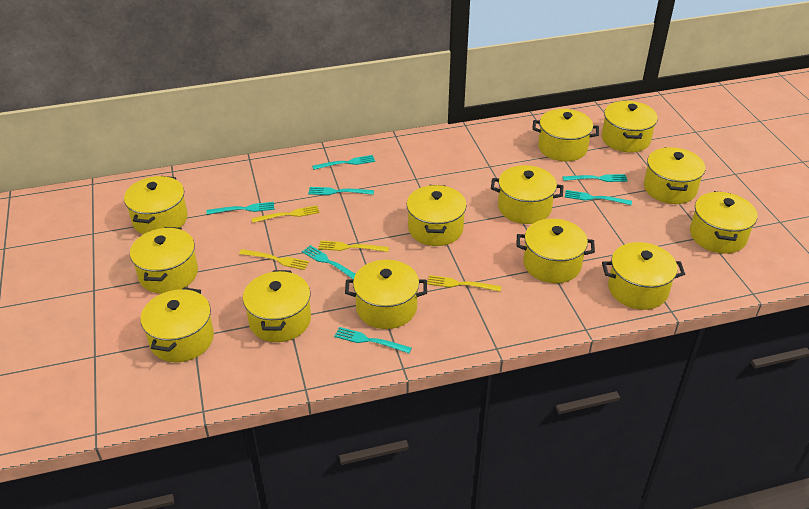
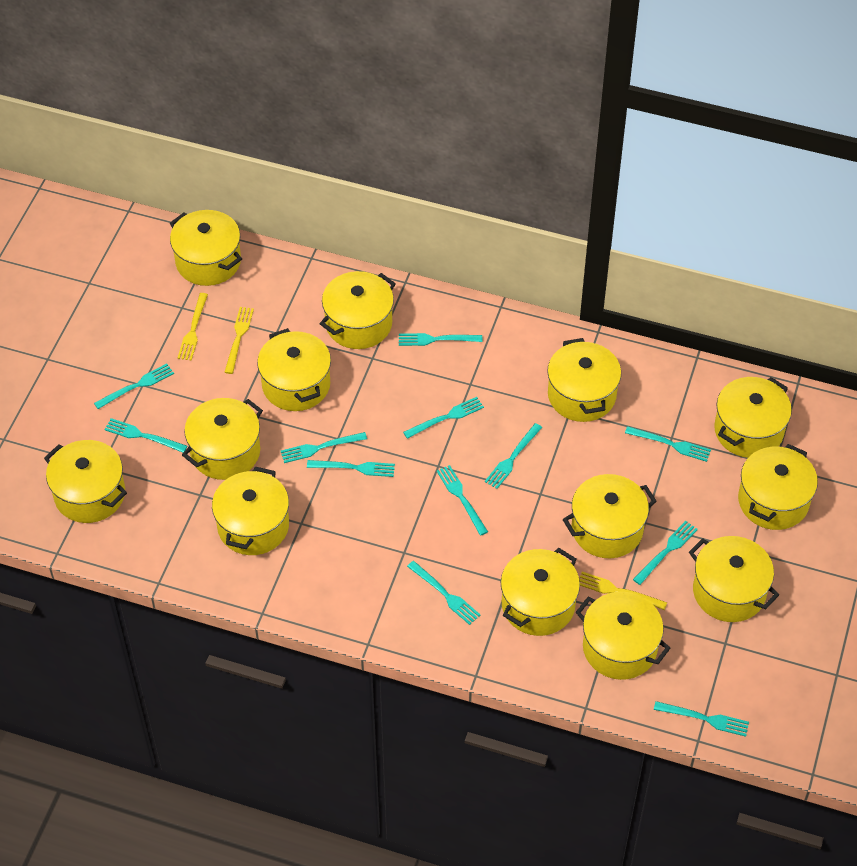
turquoise fork: 7 -> 12
yellow fork: 4 -> 3

